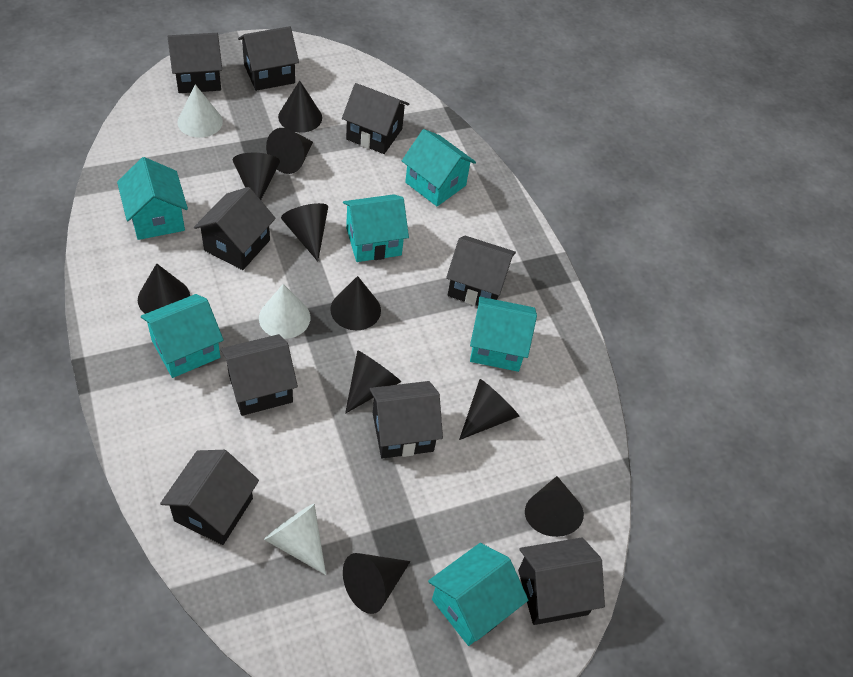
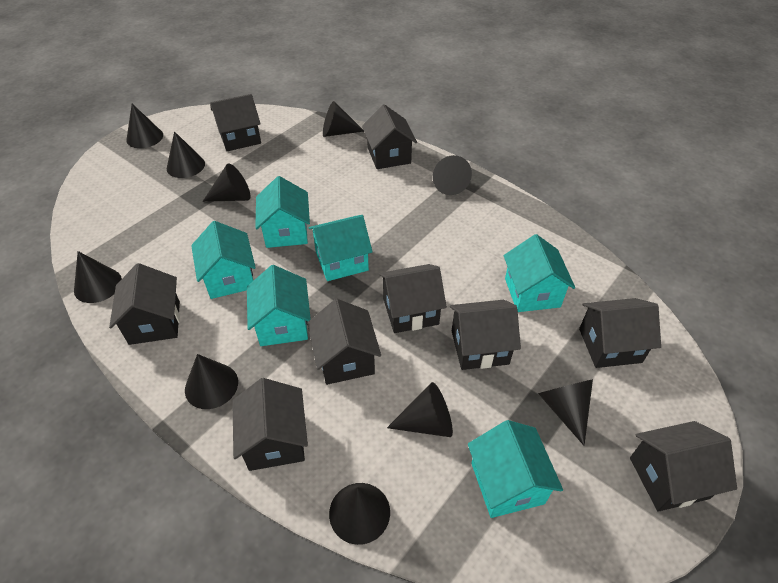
white cone: 3 -> 0

